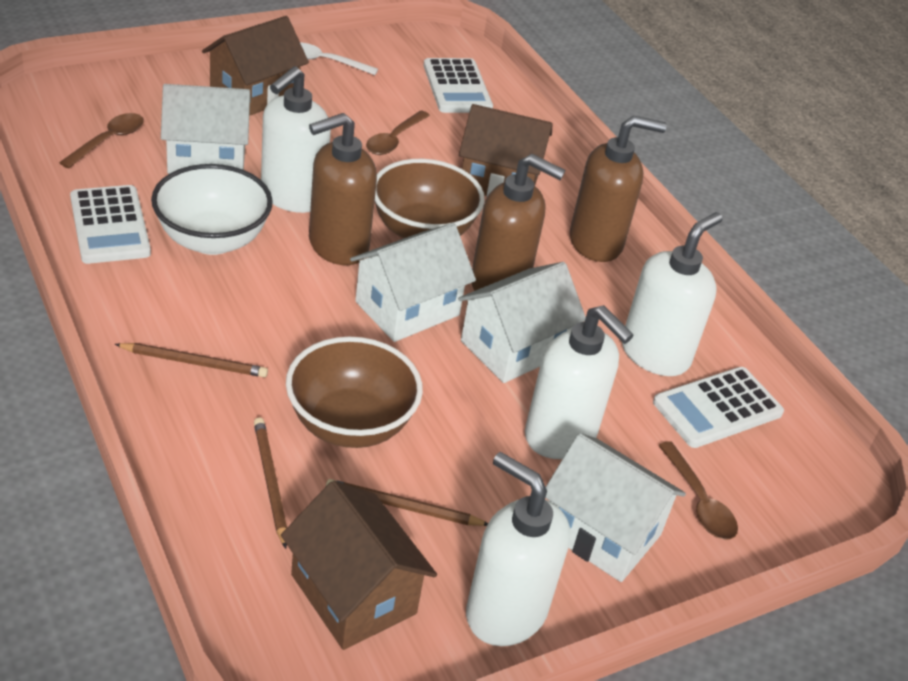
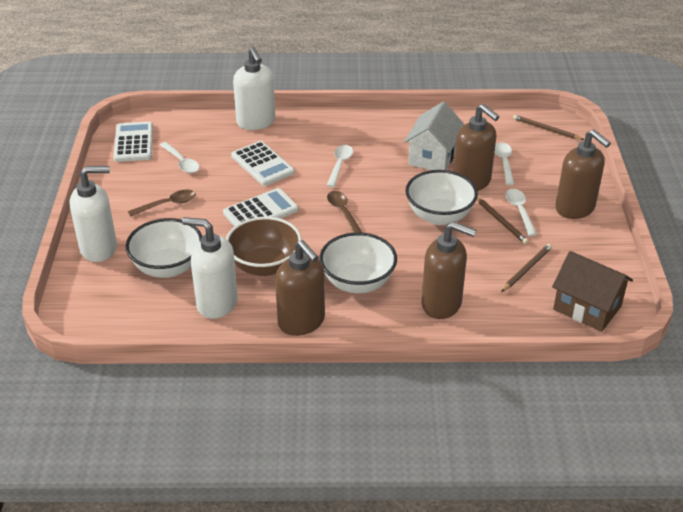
brown bowl: 2 -> 1
brown house: 3 -> 1
brown soap dispenser: 3 -> 4
brown spoon: 3 -> 2
white bowl: 1 -> 3
white house: 4 -> 1
white soap dispenser: 4 -> 3
white spoon: 1 -> 4

